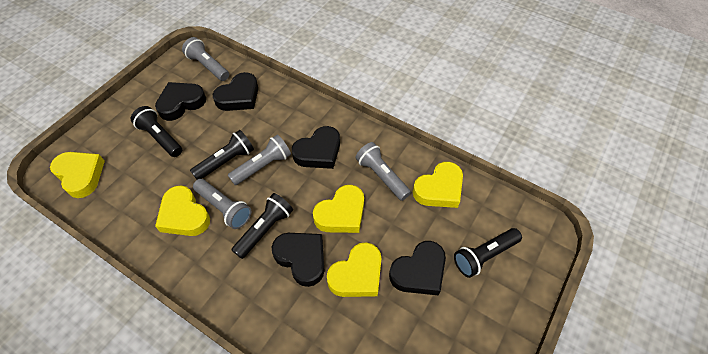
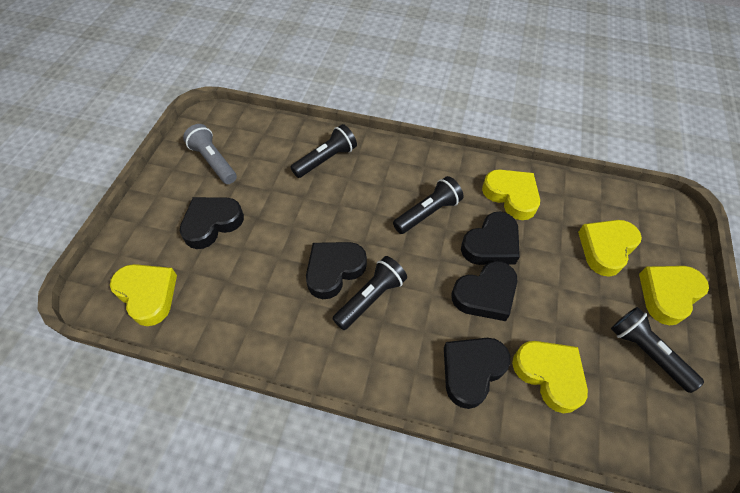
grey flashlight: 4 -> 1

